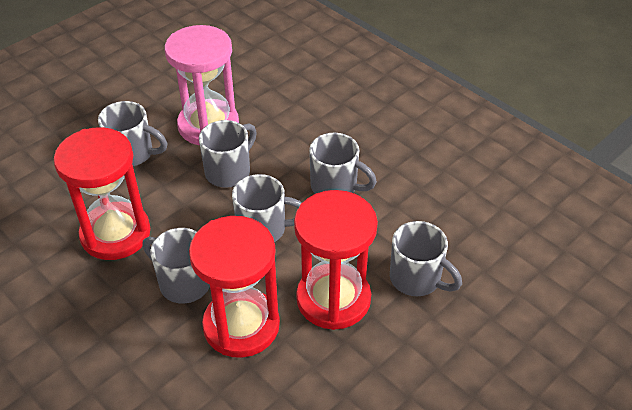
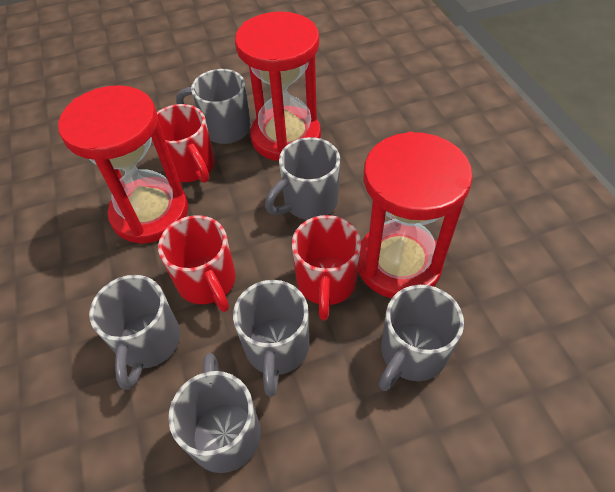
pink hourglass: 1 -> 0
red mug: 0 -> 3

